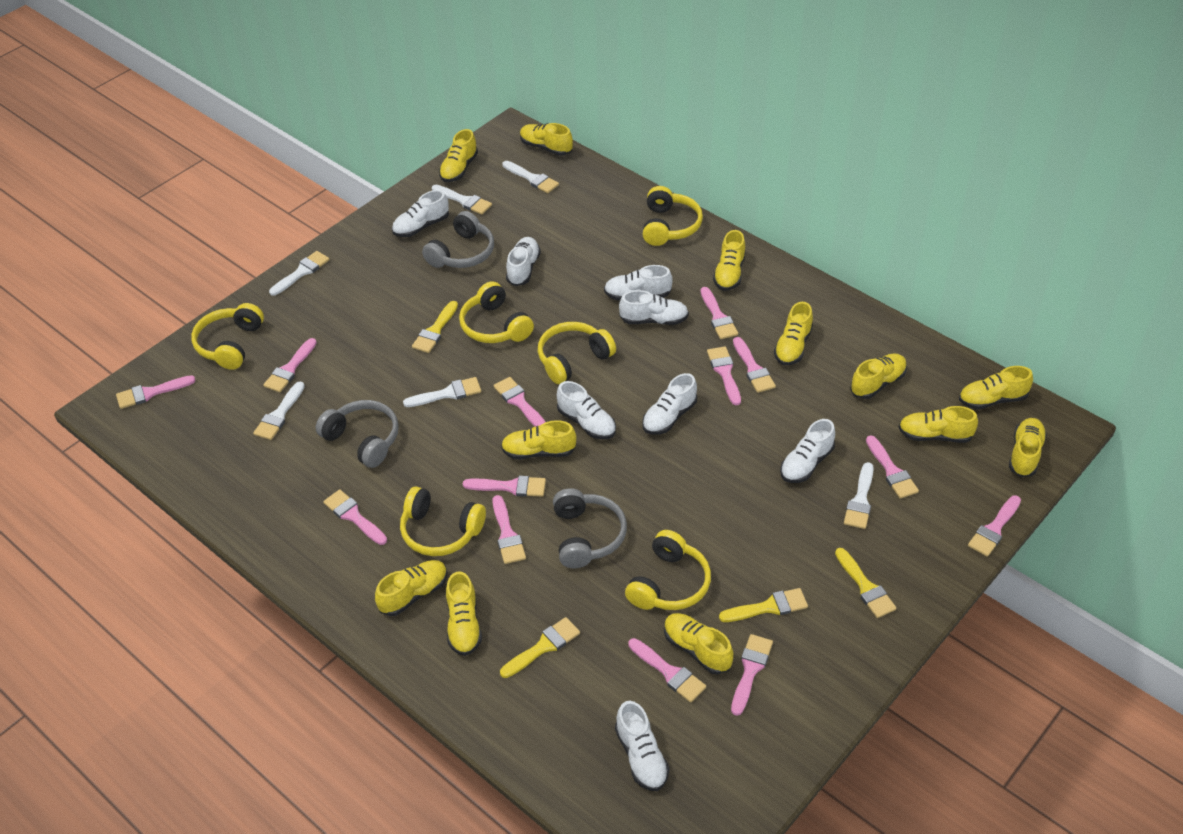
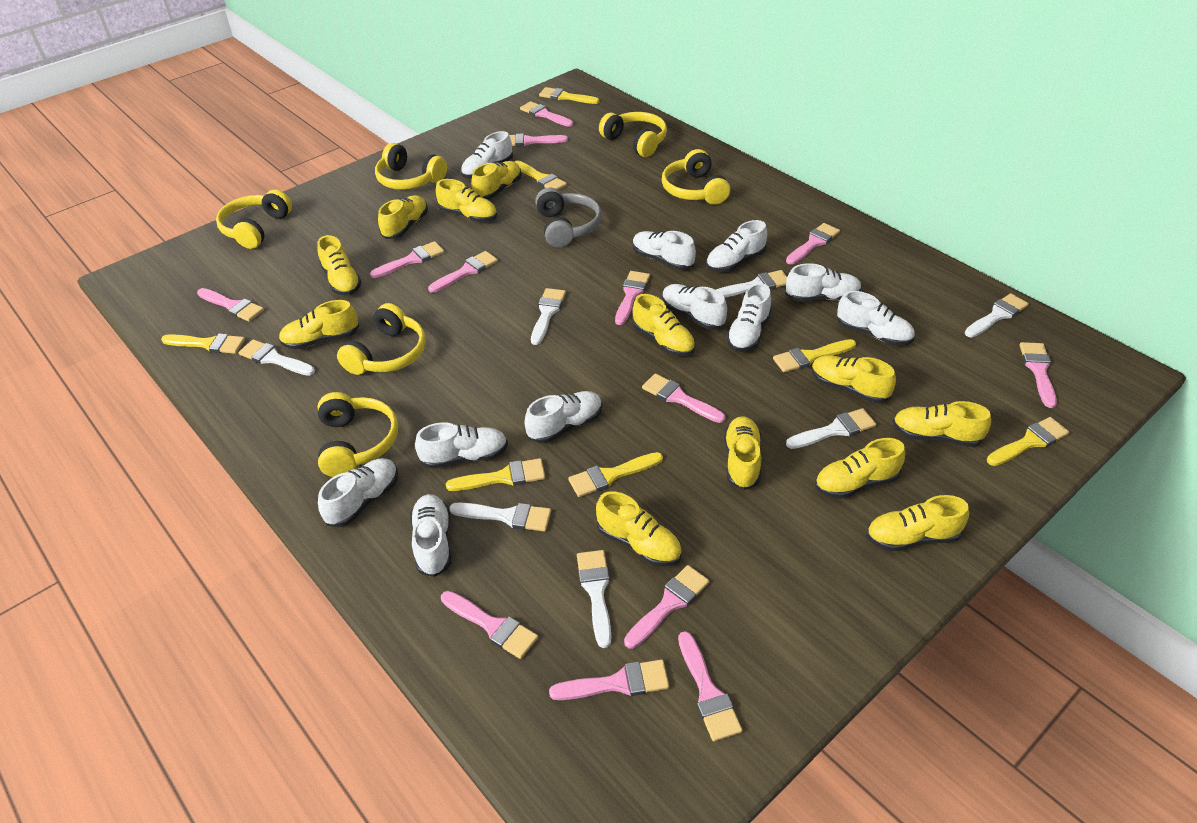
grey headphones: 3 -> 1
white brush: 6 -> 7
white shoe: 8 -> 11
yellow brush: 4 -> 7

